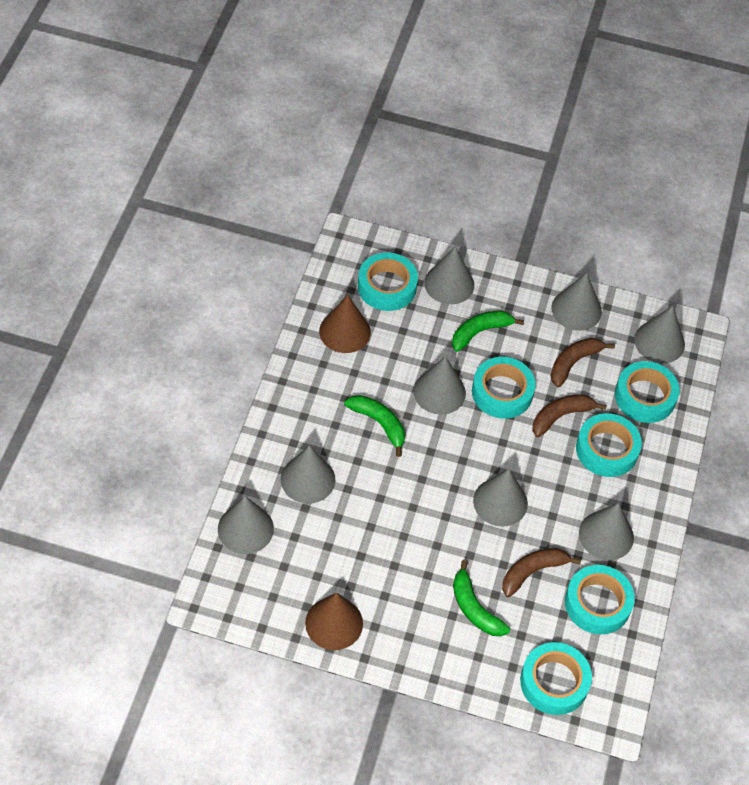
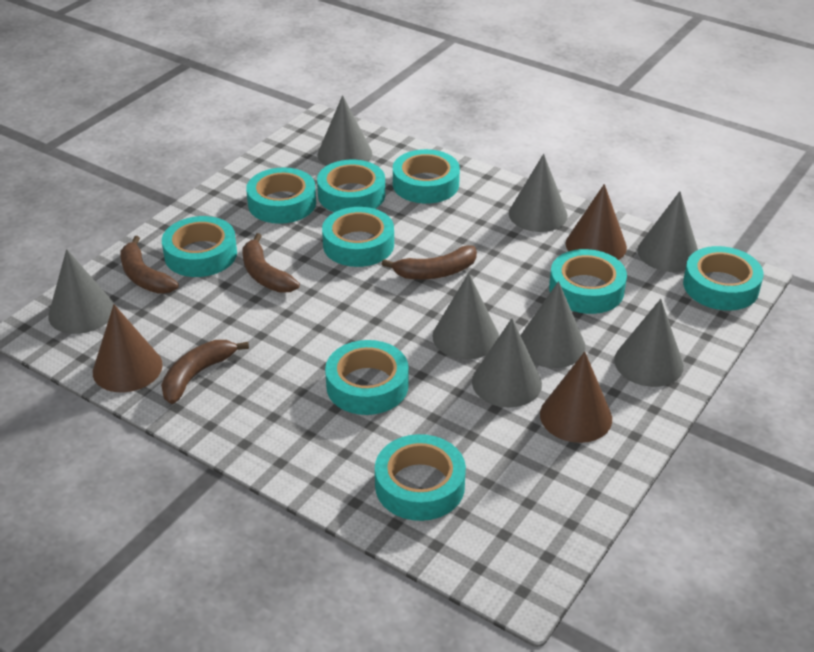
brown banana: 3 -> 4
brown cone: 2 -> 3
green banana: 3 -> 0
turquoise tape: 6 -> 9

